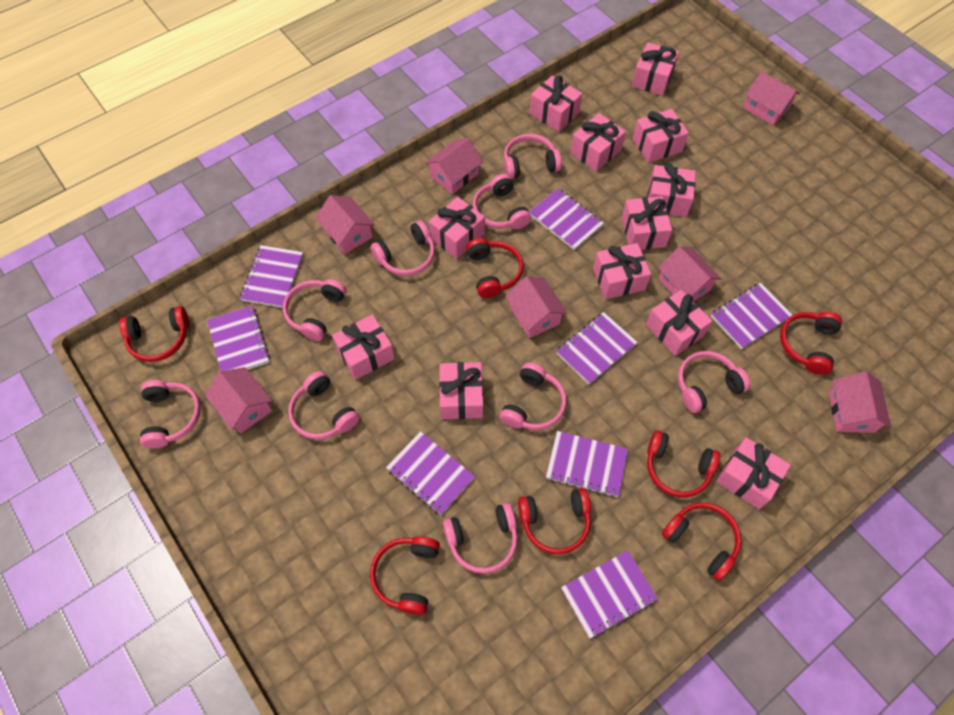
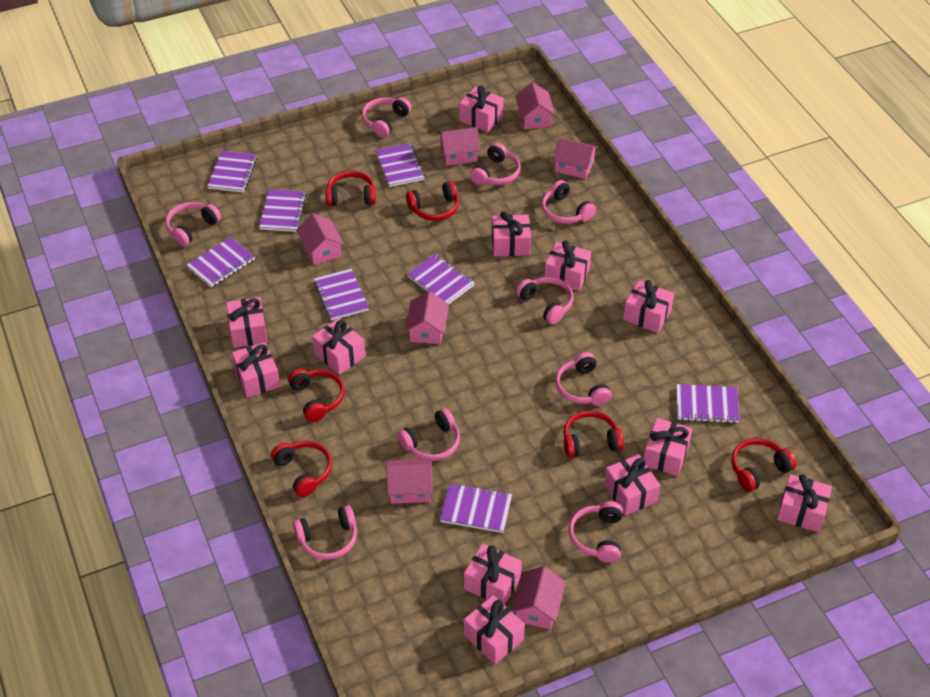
red headphones: 7 -> 6

